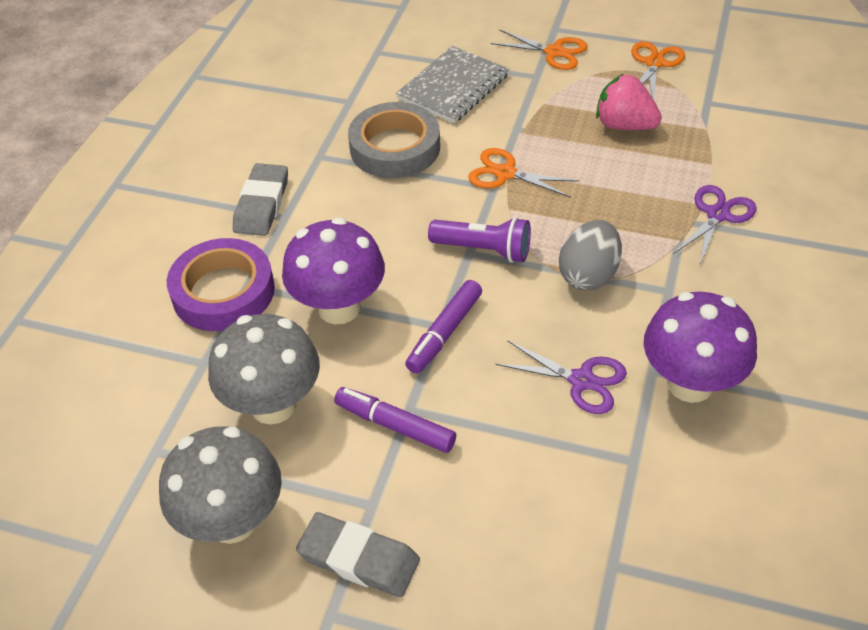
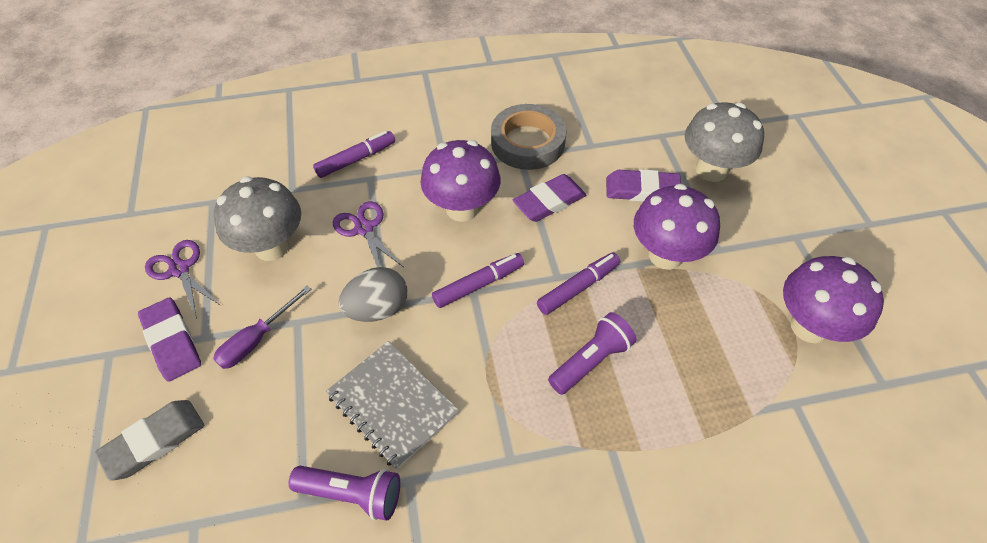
grey eraser: 2 -> 1
orange scissors: 3 -> 0
pink strawberry: 1 -> 0
purple eraser: 0 -> 3
purple flashlight: 1 -> 2
purple marker: 2 -> 3
purple mushroom: 2 -> 3
purple screwdriver: 0 -> 1
purple tape: 1 -> 0

